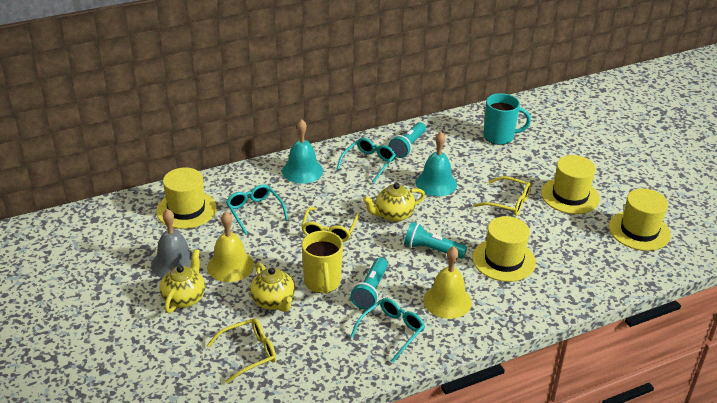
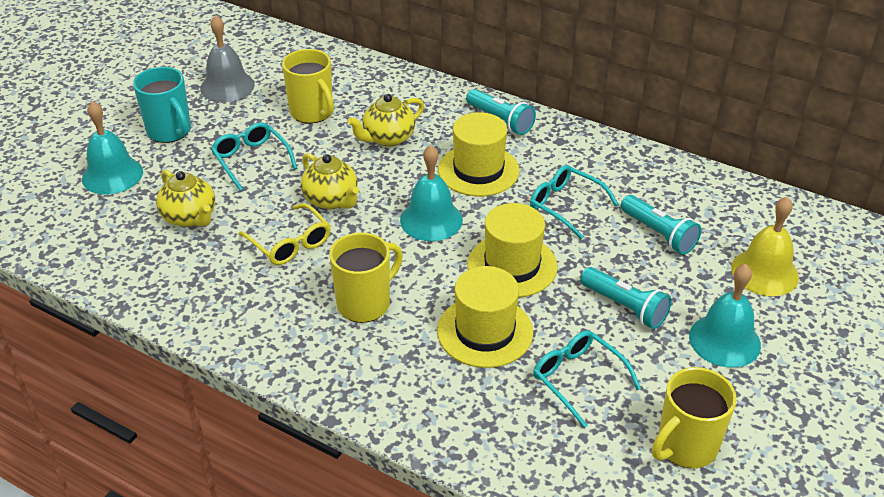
turquoise bell: 2 -> 3
yellow bell: 2 -> 1
yellow glasses: 3 -> 1
yellow hat: 4 -> 3
yellow mug: 1 -> 3

